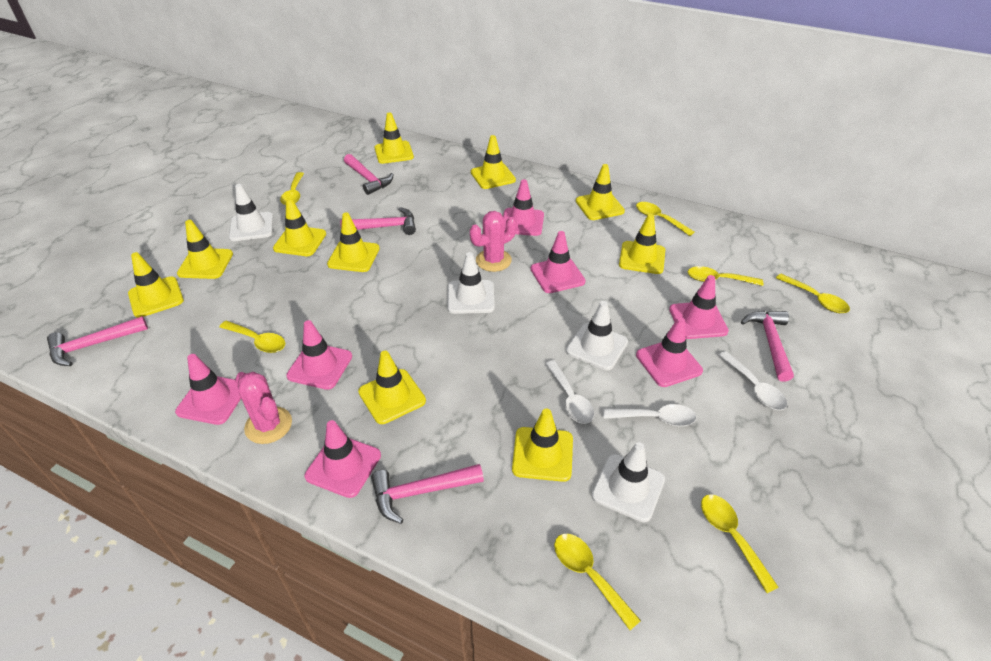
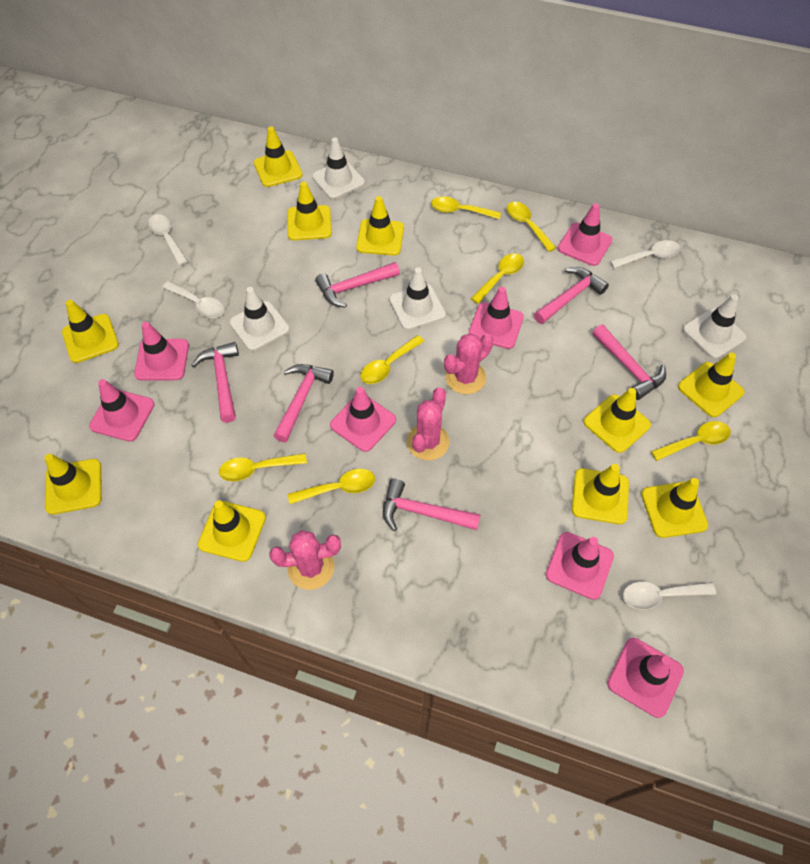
pink cactus: 2 -> 3
pink hammer: 5 -> 6
white spoon: 3 -> 4

